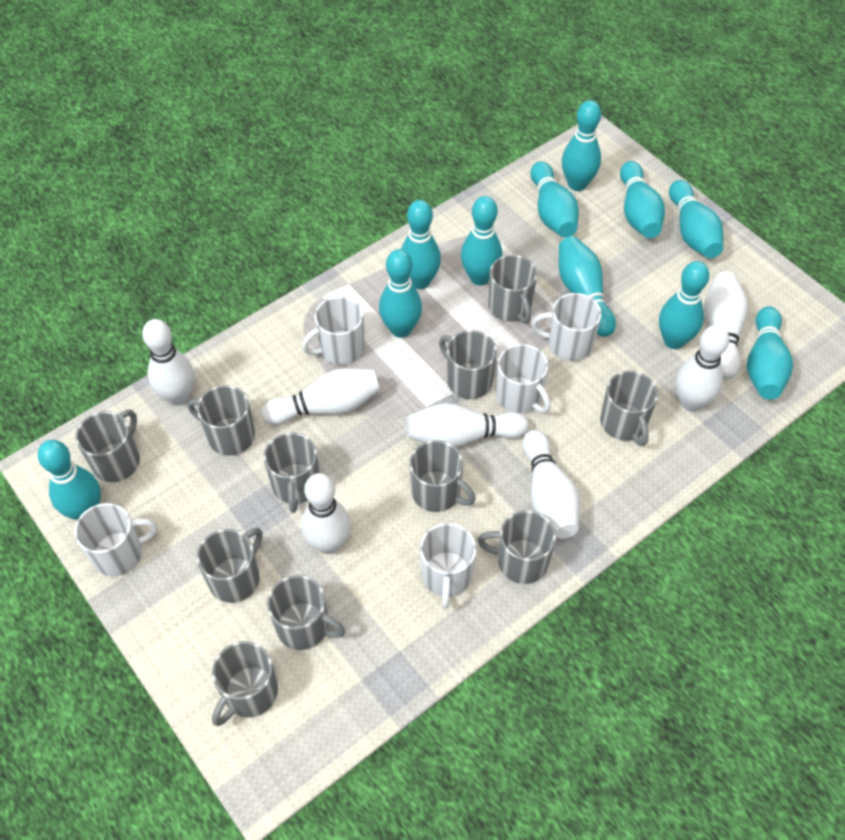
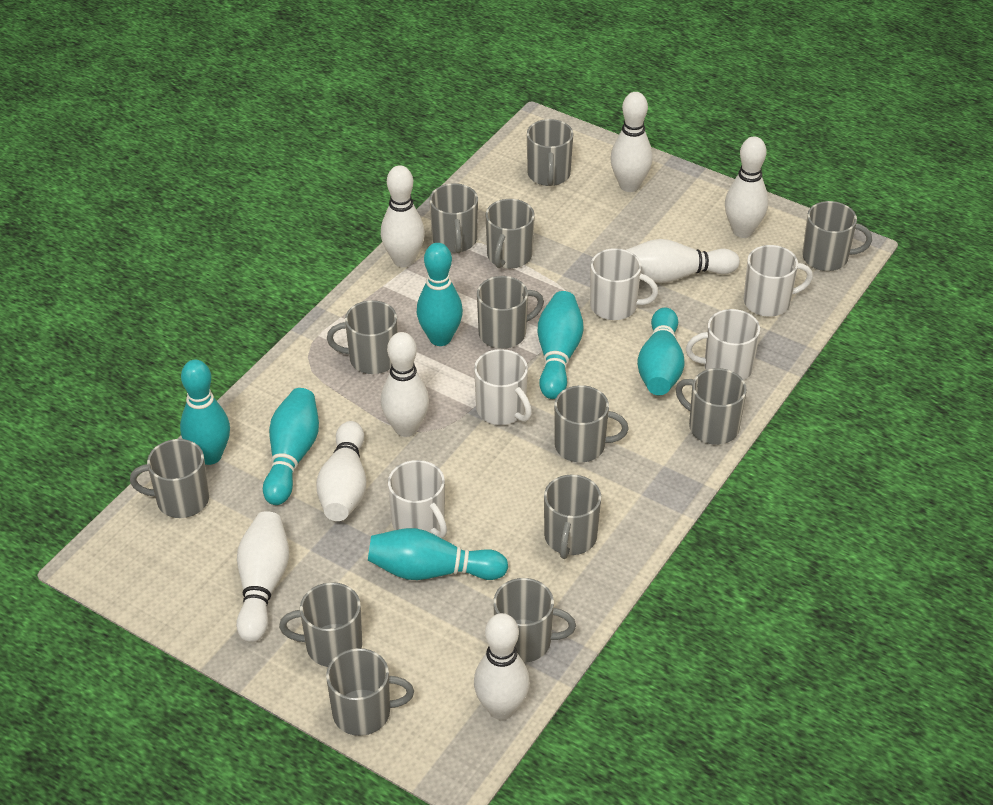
grey mug: 11 -> 13
turquoise bowling pin: 11 -> 6
white bowling pin: 7 -> 8

